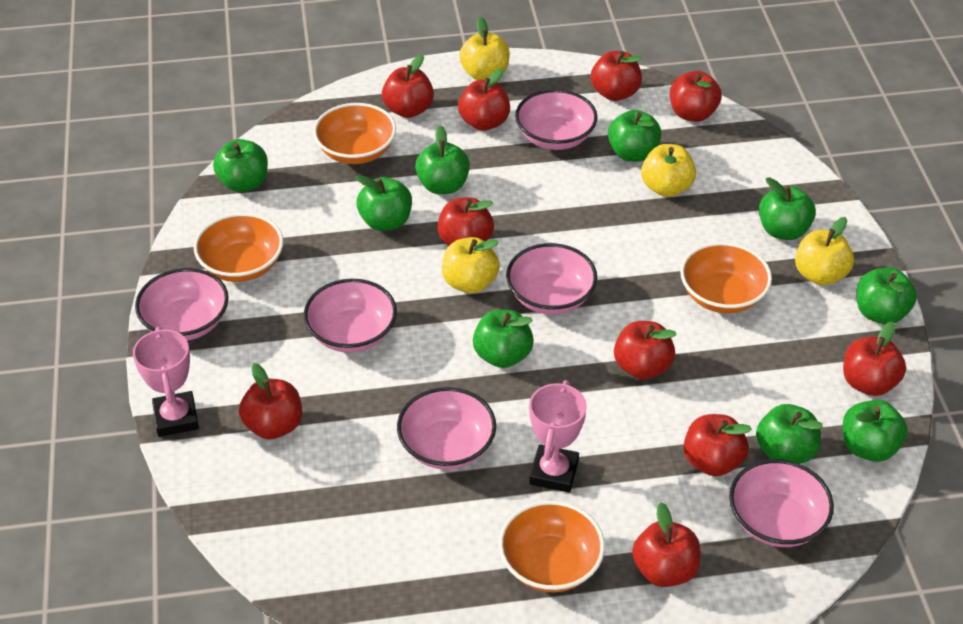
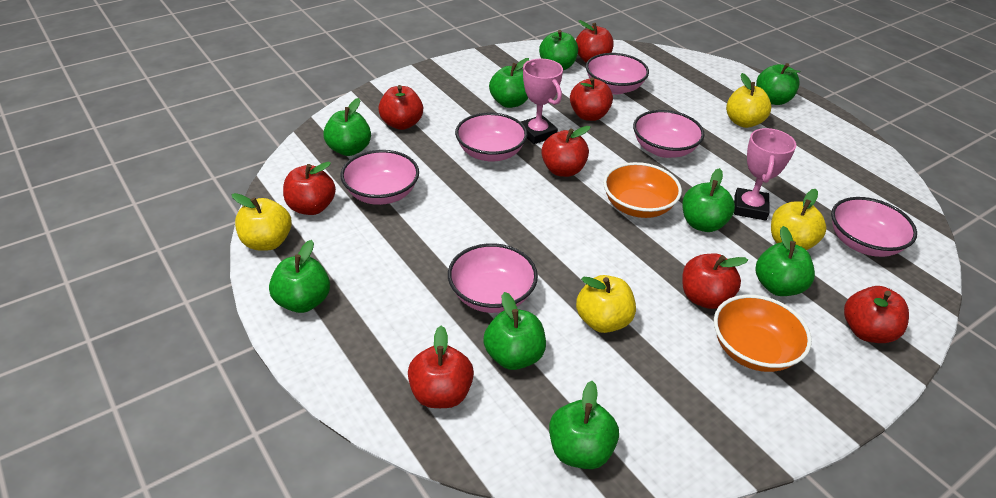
orange bowl: 4 -> 2
red apple: 10 -> 8

